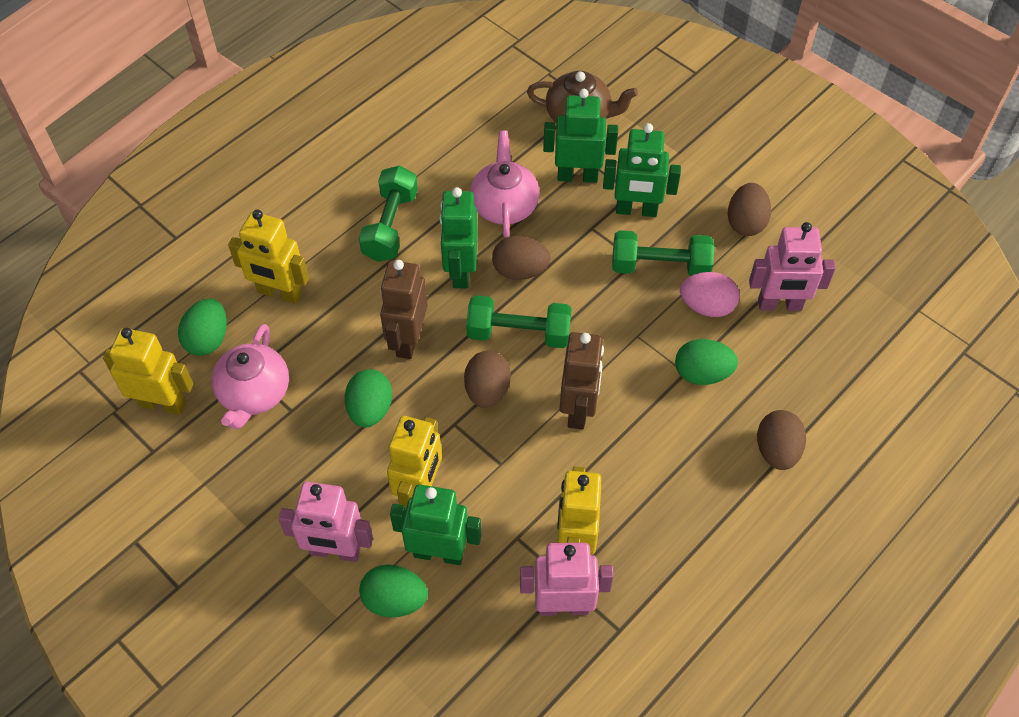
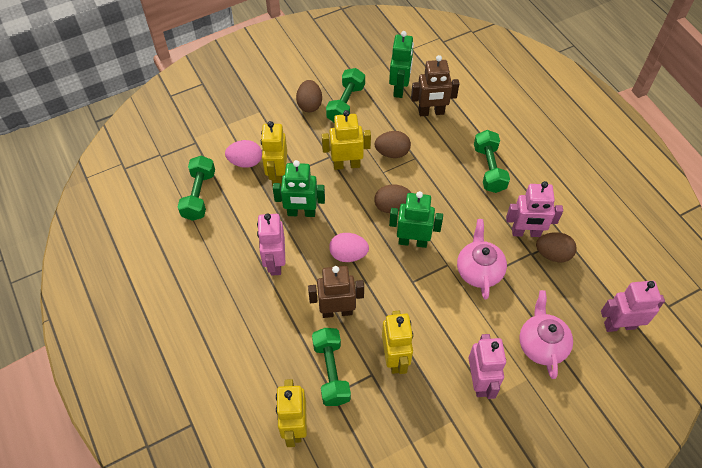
brown teapot: 1 -> 0
green dumbbell: 3 -> 4
green egg: 4 -> 0
green robot: 4 -> 3
pink egg: 1 -> 2
pink robot: 3 -> 4

